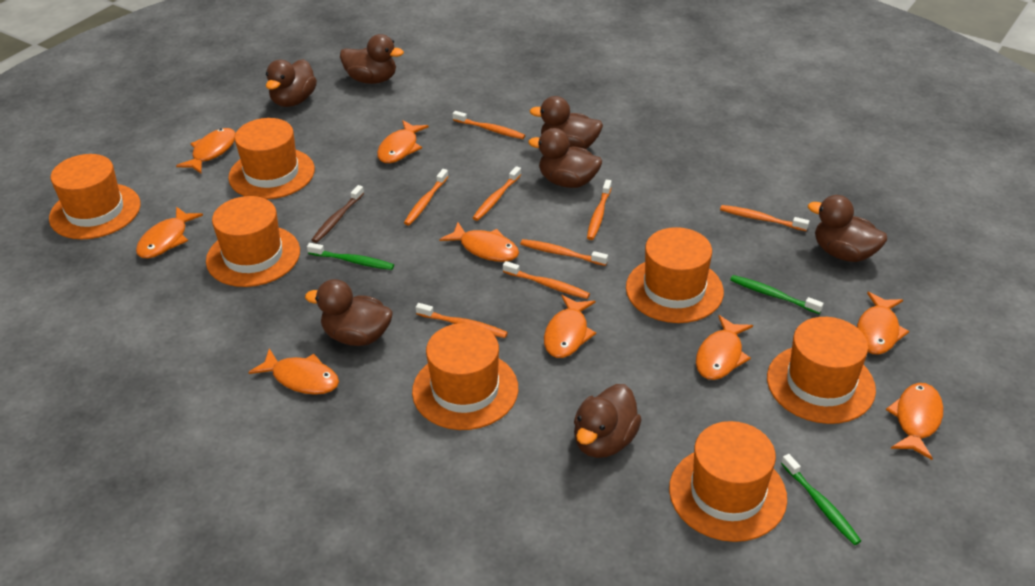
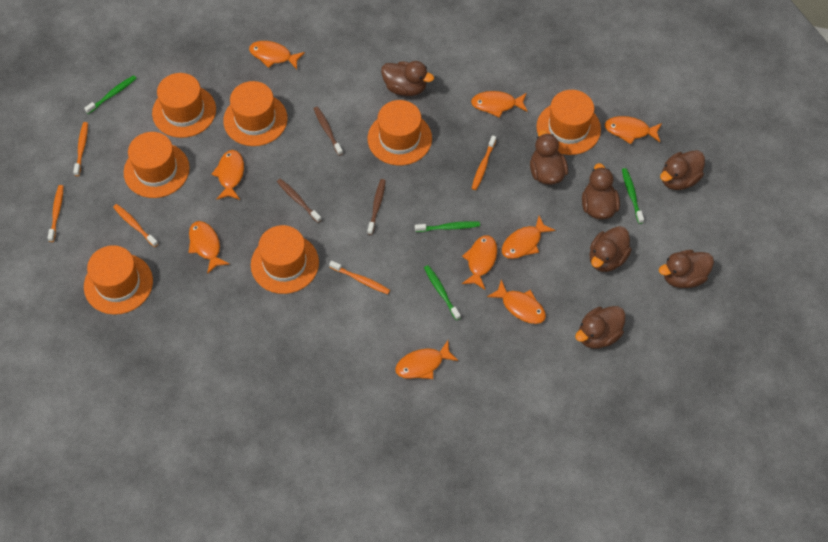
brown toothbrush: 1 -> 3
green toothbrush: 3 -> 4
orange toothbrush: 8 -> 5

